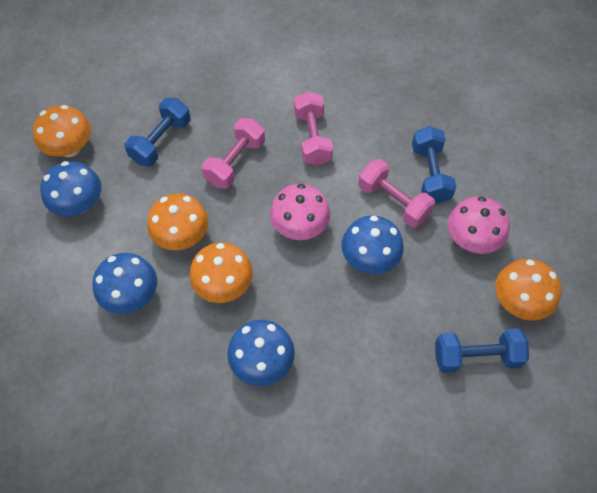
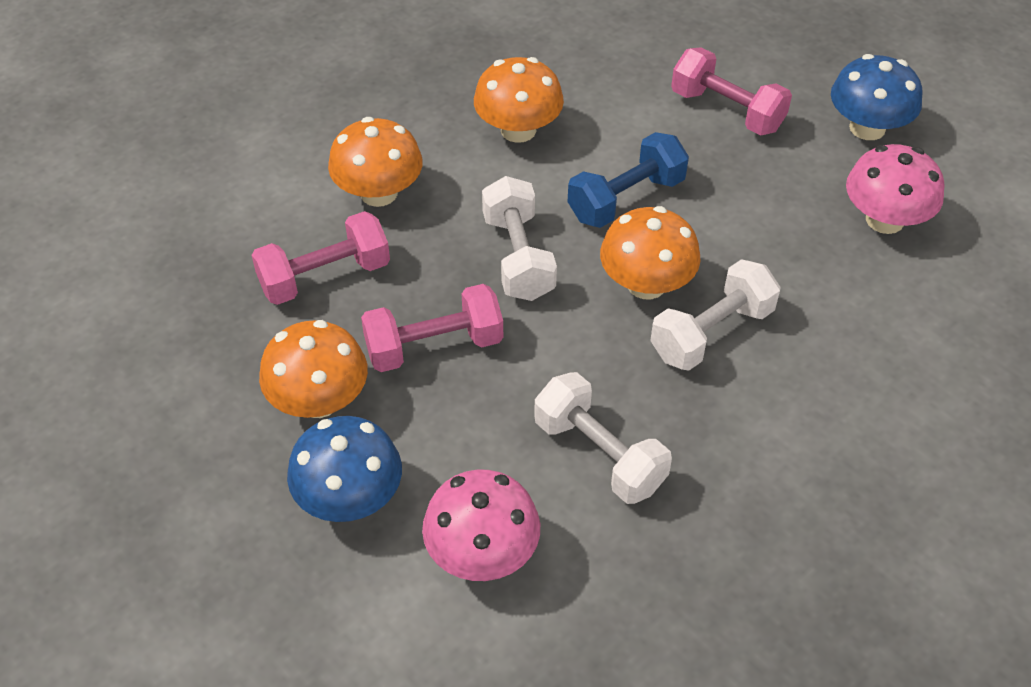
blue dumbbell: 3 -> 1
blue mushroom: 4 -> 2
white dumbbell: 0 -> 3

